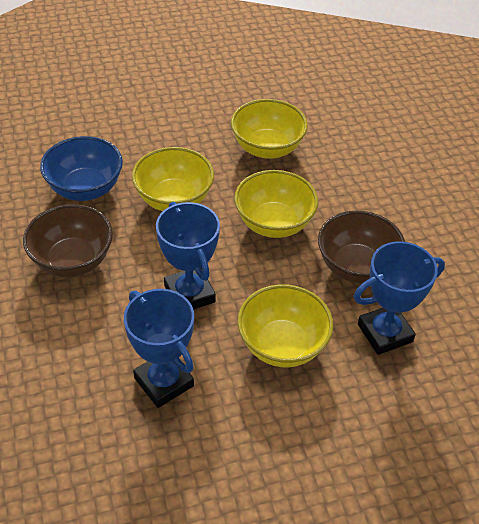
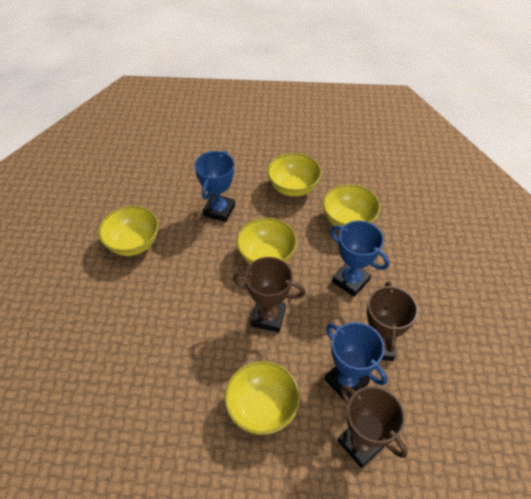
blue bowl: 1 -> 0
brown bowl: 2 -> 0
brown trophy: 0 -> 3
yellow bowl: 4 -> 5

